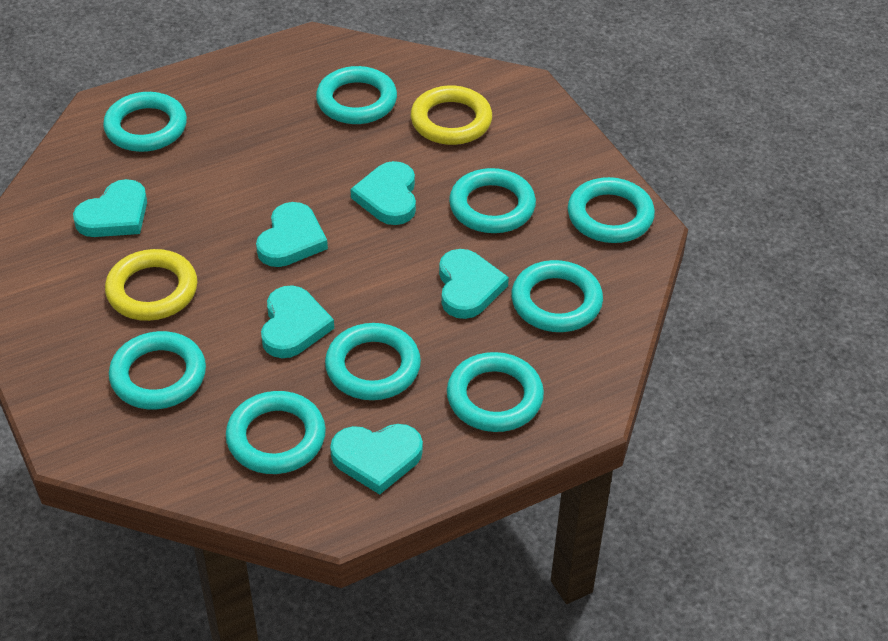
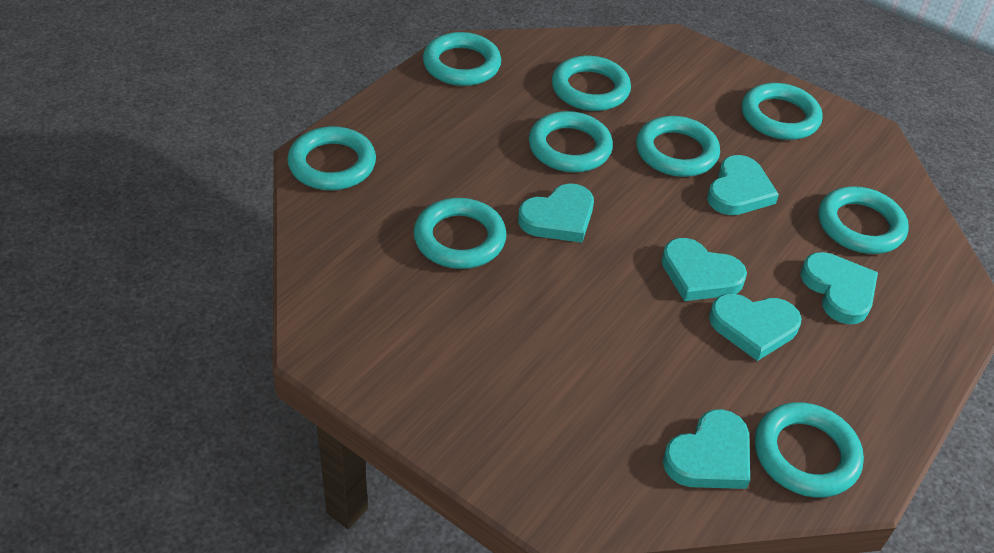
yellow ring: 2 -> 0

